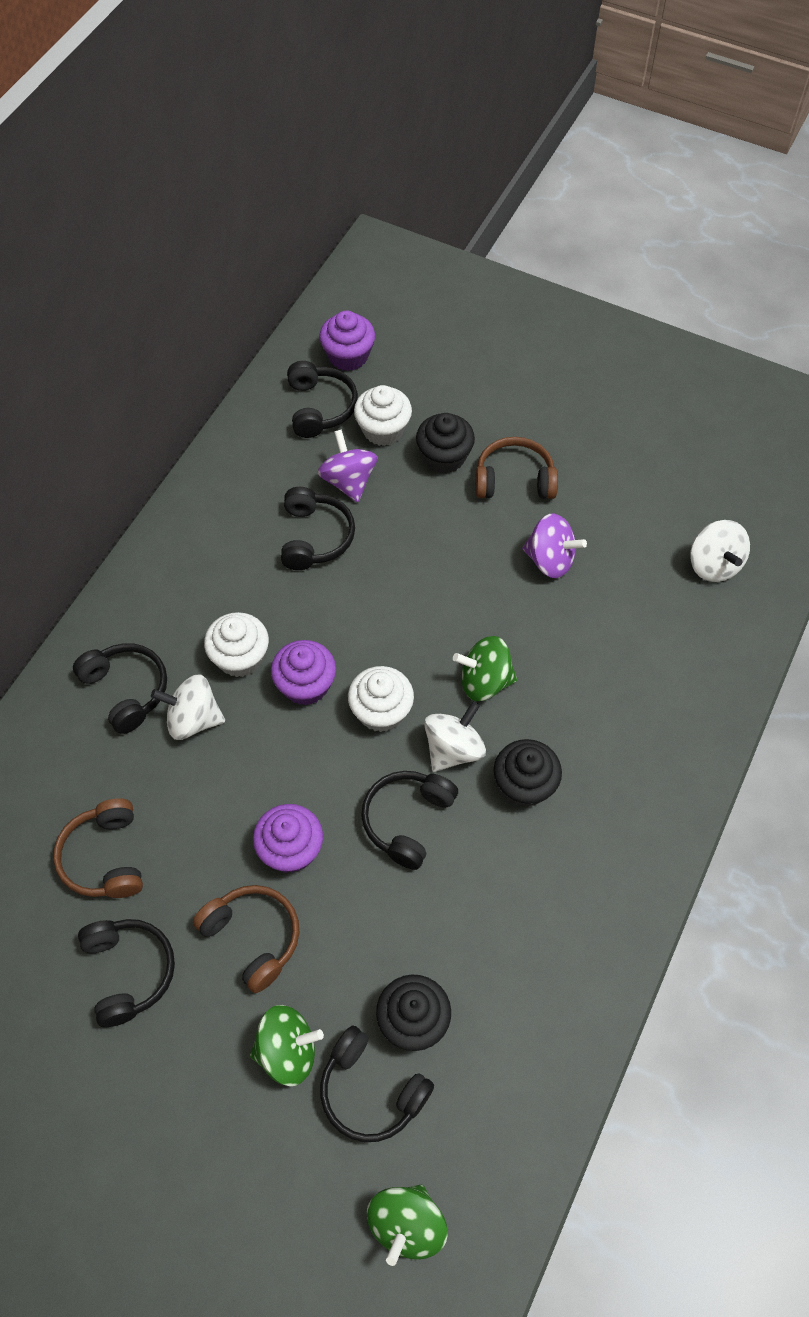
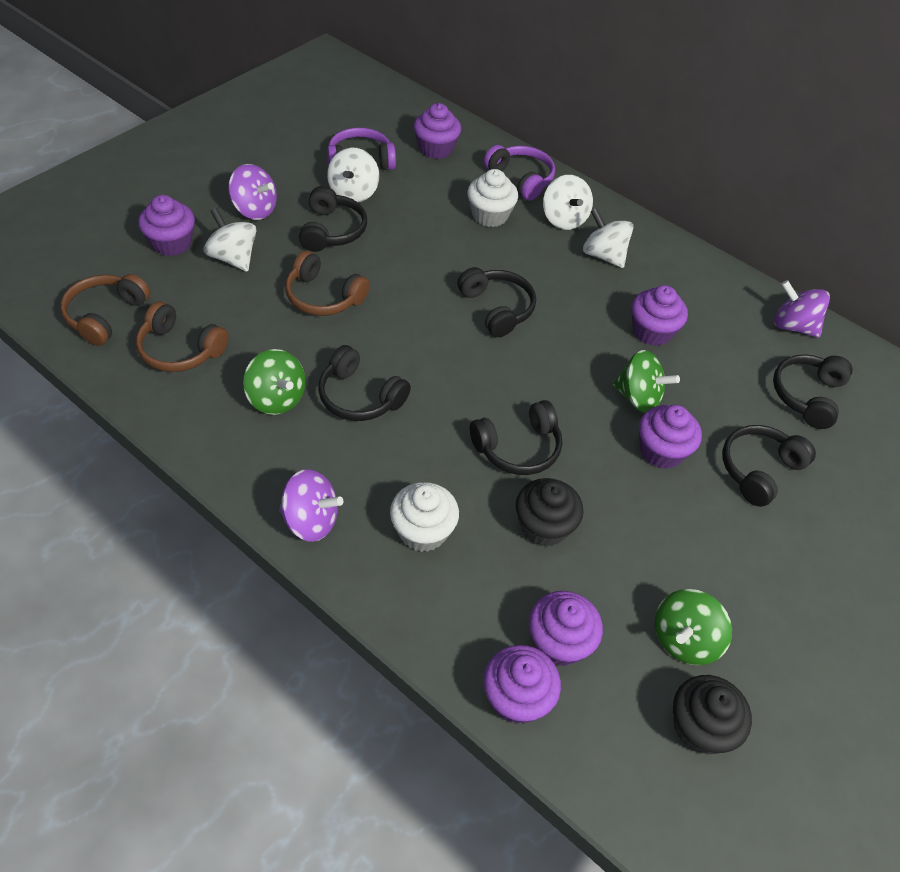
black cupcake: 3 -> 2
purple cupcake: 3 -> 6
purple headphones: 0 -> 2
purple spinning top: 2 -> 3
white cupcake: 3 -> 2
white spinning top: 3 -> 4

